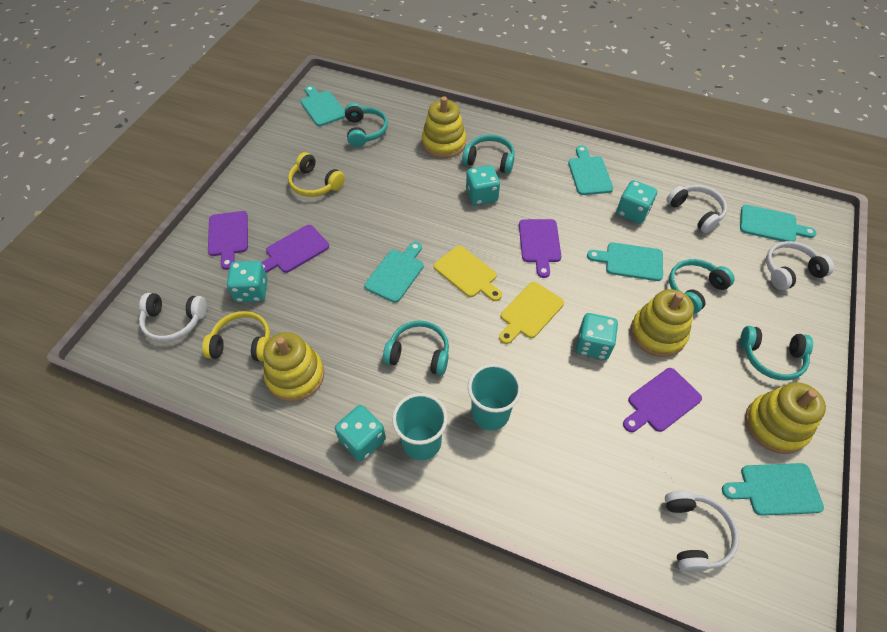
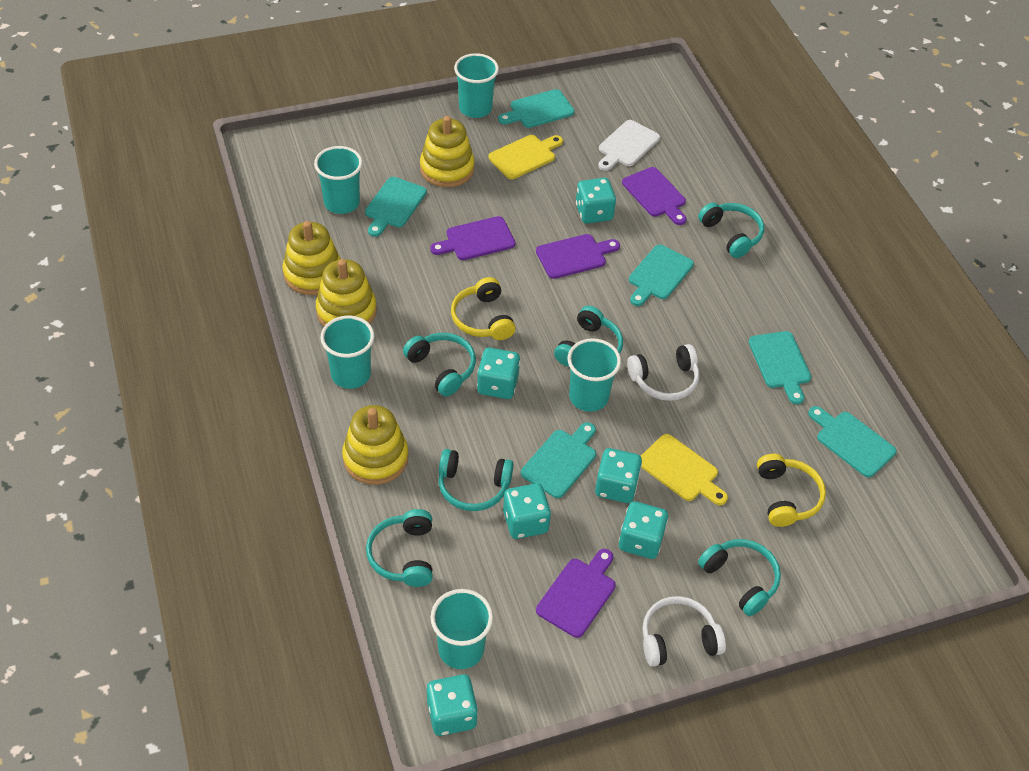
turquoise cup: 2 -> 5
turquoise dice: 5 -> 6
turquoise headphones: 5 -> 6
white cutting board: 0 -> 1
white headphones: 4 -> 2

